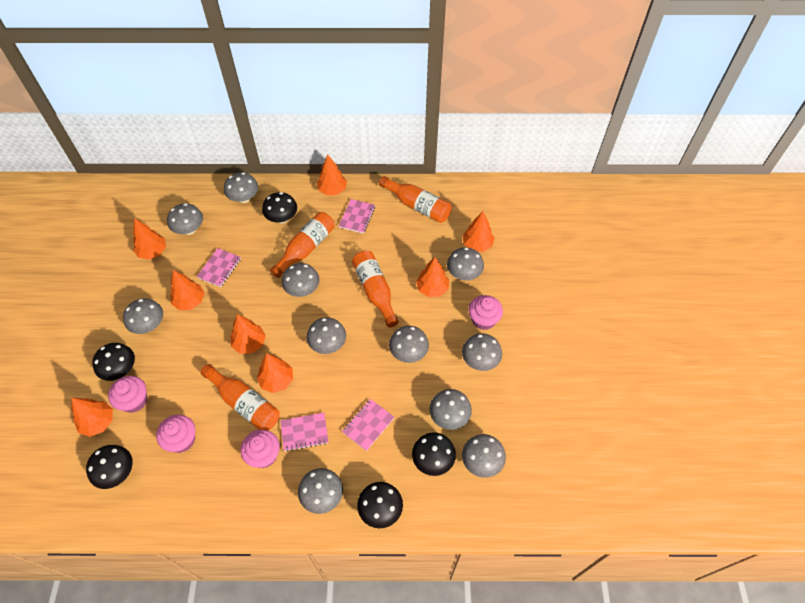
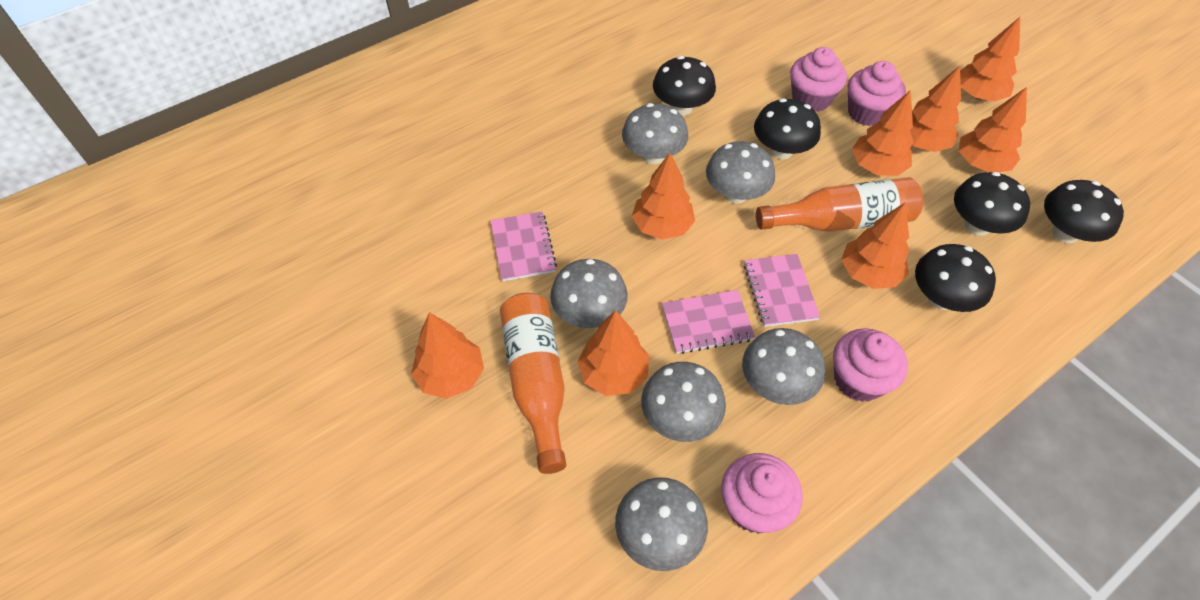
grey mushroom: 11 -> 6
orange bottle: 4 -> 2
pink notebook: 4 -> 3

